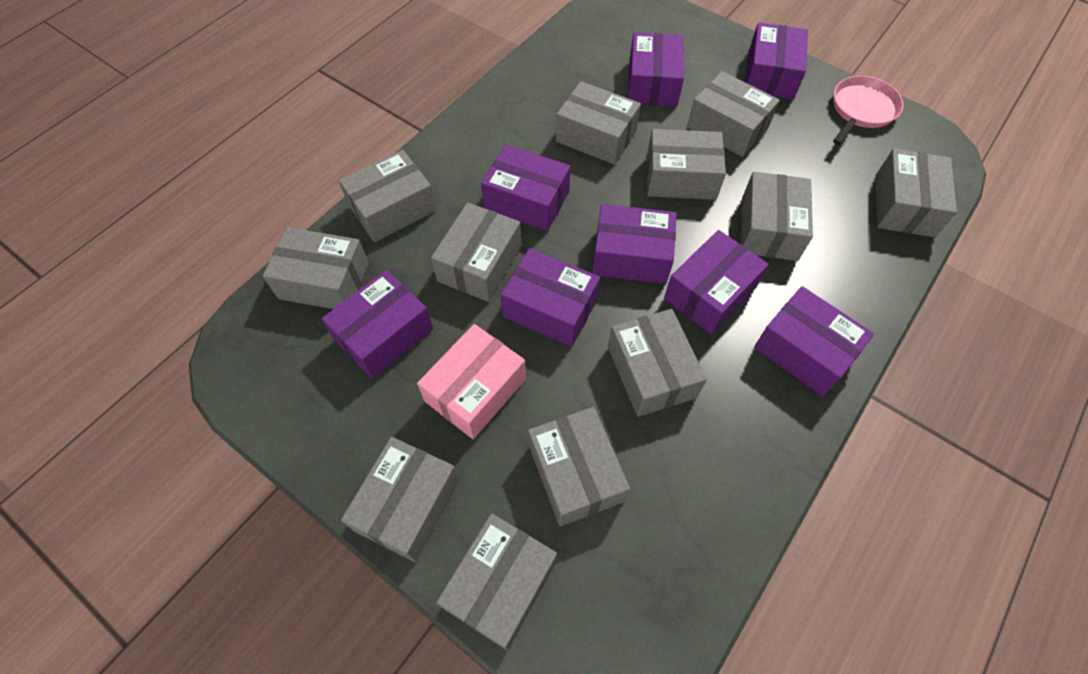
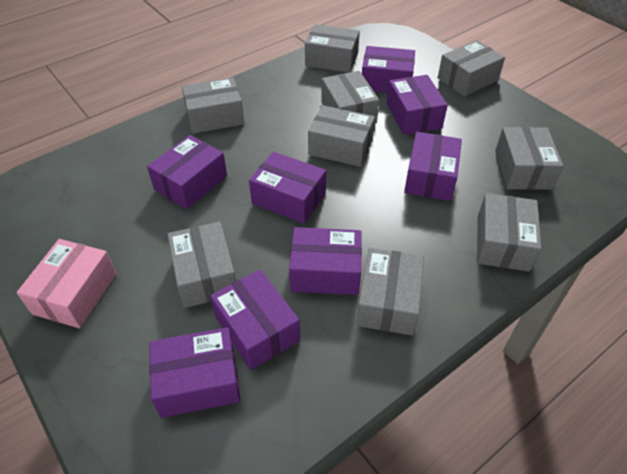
grey box: 12 -> 9
pink pan: 1 -> 0

